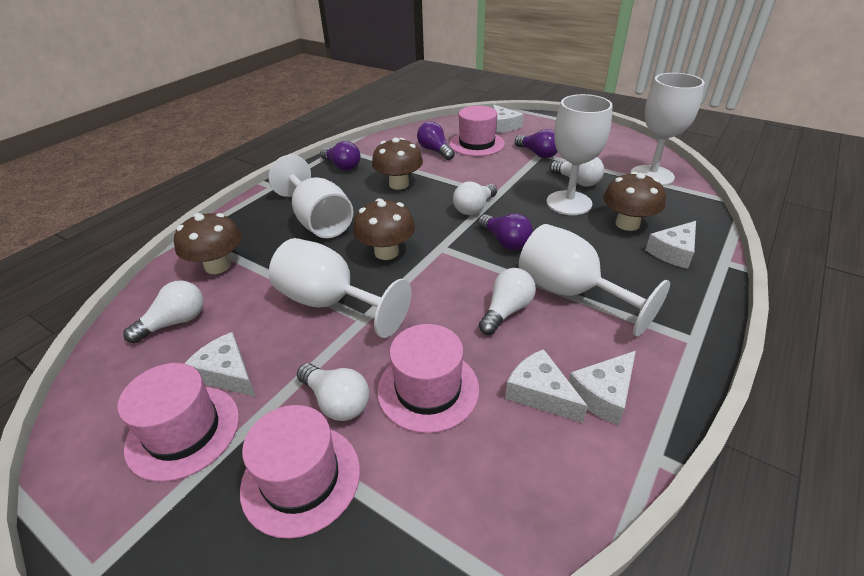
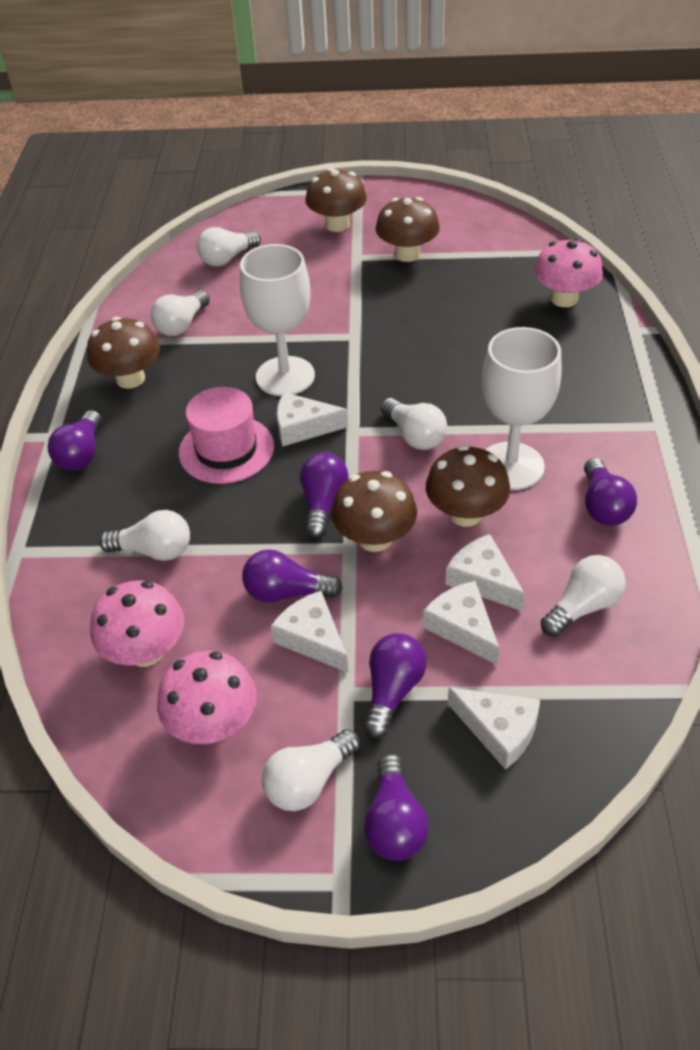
brown mushroom: 4 -> 5
pink hat: 4 -> 1
pink mushroom: 0 -> 3
purple light bulb: 4 -> 6
white goblet: 5 -> 2
white light bulb: 5 -> 6

